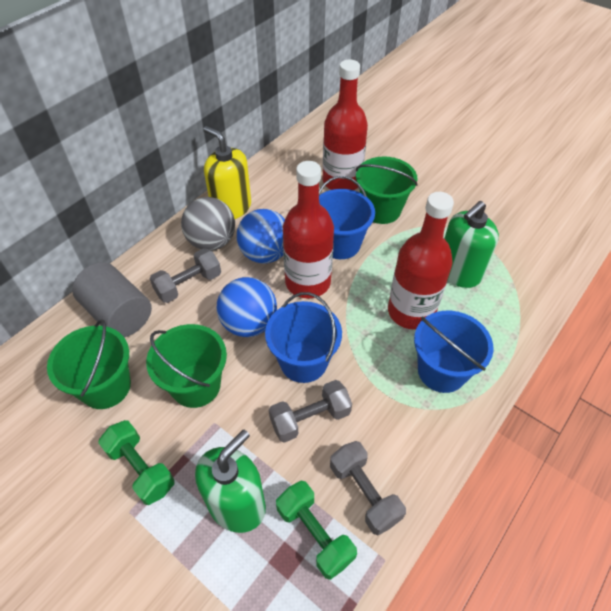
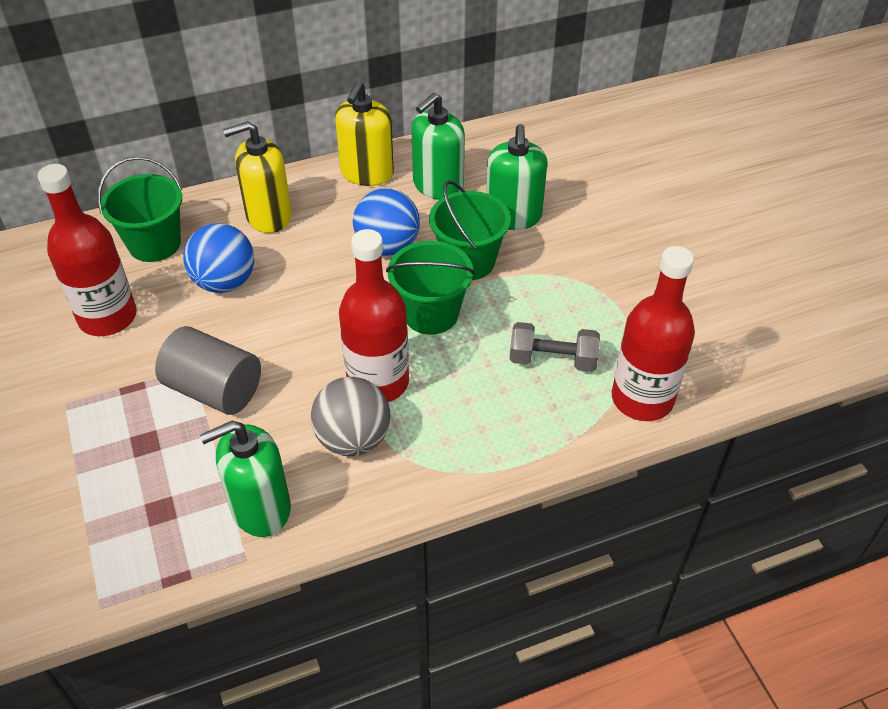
blue bucket: 3 -> 0
green dumbbell: 2 -> 0
green soap dispenser: 2 -> 3
grey dumbbell: 3 -> 1
yellow soap dispenser: 1 -> 2

